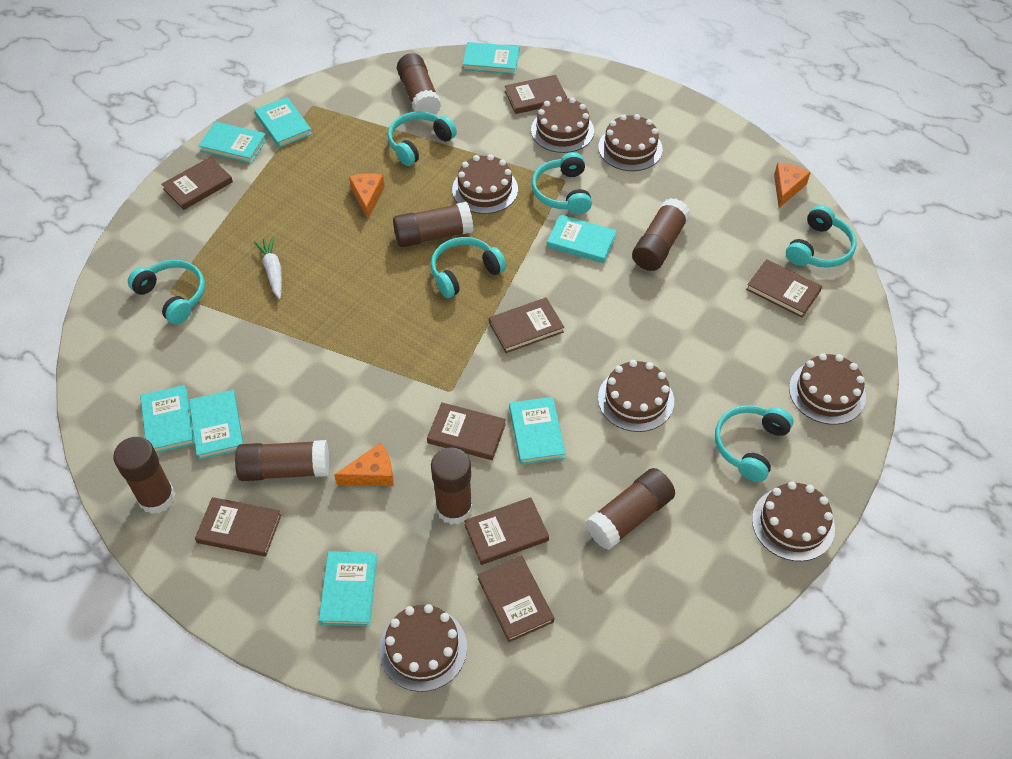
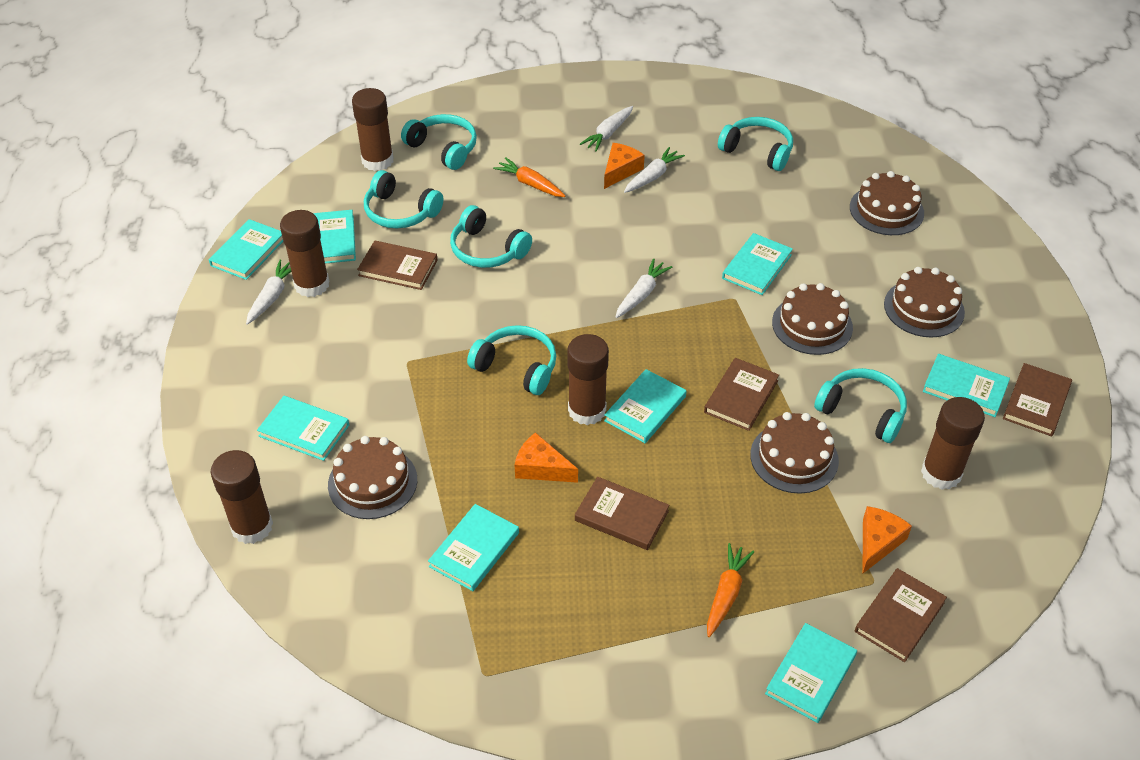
brown book: 8 -> 5
brown cake: 7 -> 5
brown glue stick: 7 -> 5
orange carrot: 0 -> 2
white carrot: 1 -> 4

